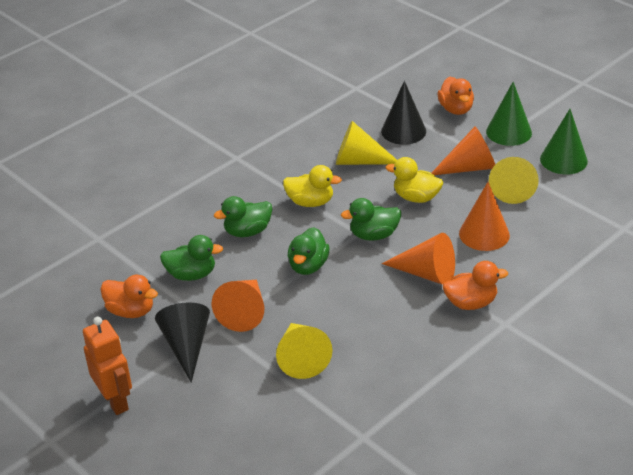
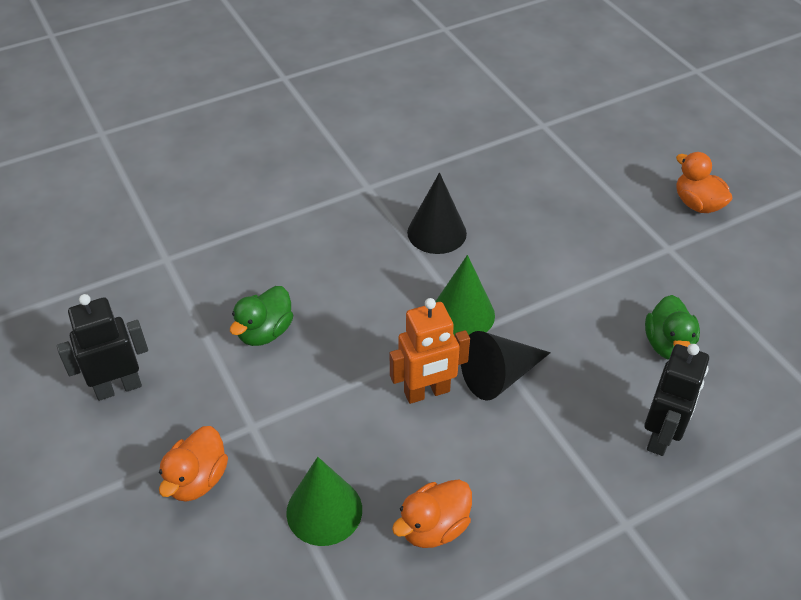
black robot: 0 -> 2
green duck: 4 -> 2
orange cone: 4 -> 0
yellow cone: 3 -> 0
yellow duck: 2 -> 0

